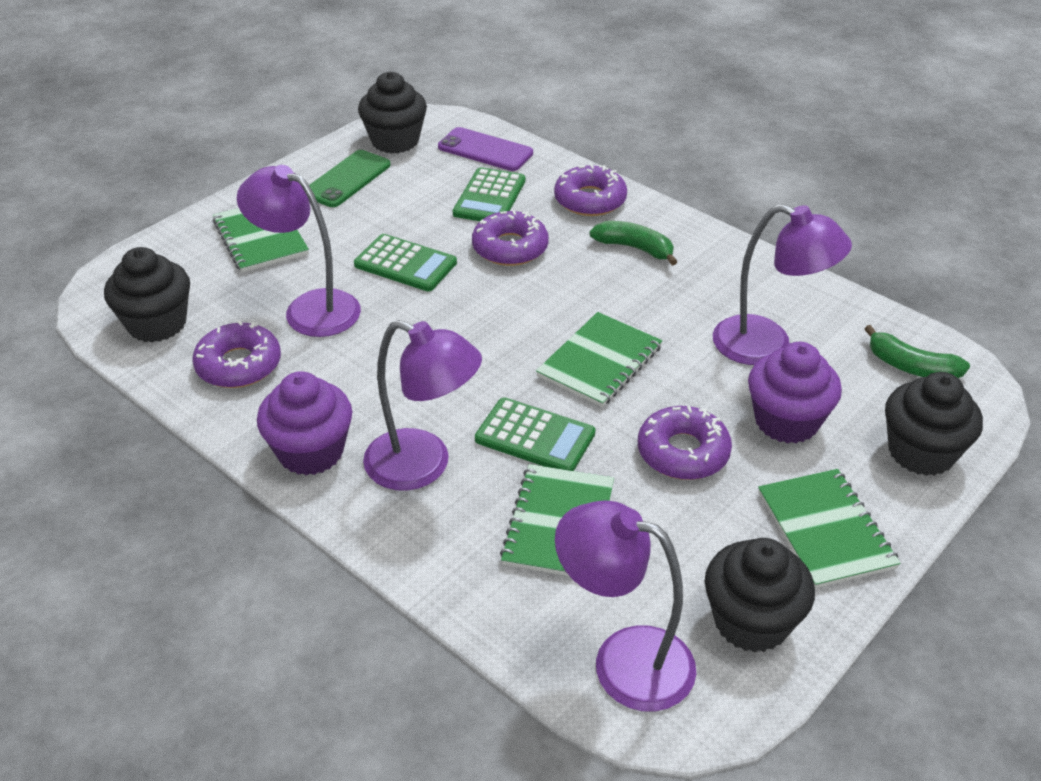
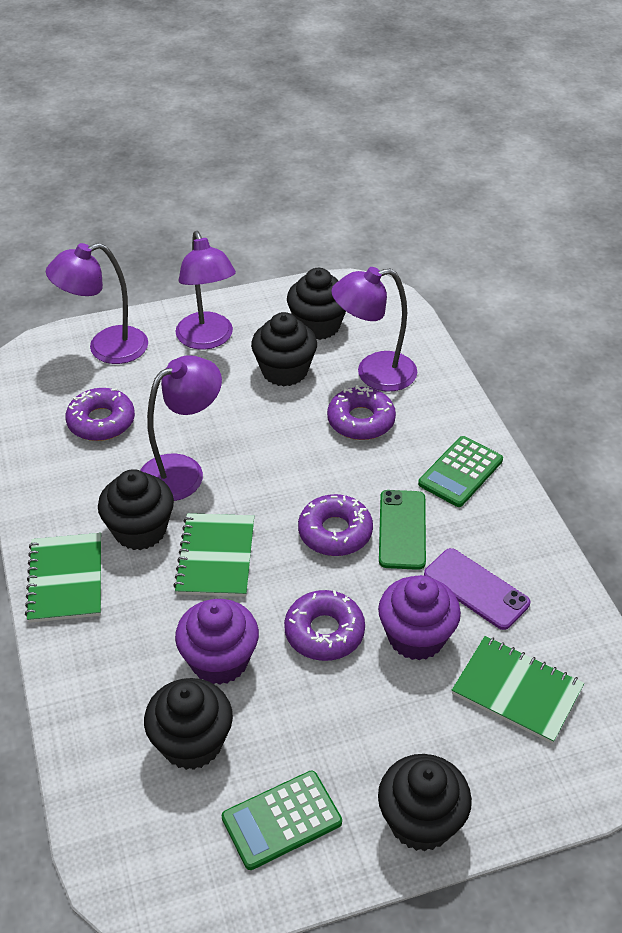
black cupcake: 4 -> 5
green banana: 2 -> 0
green calculator: 3 -> 2
green notebook: 4 -> 3

